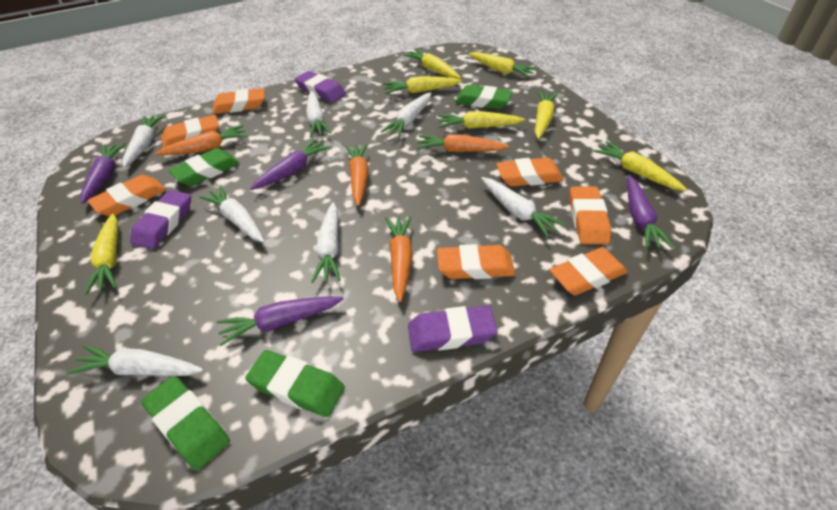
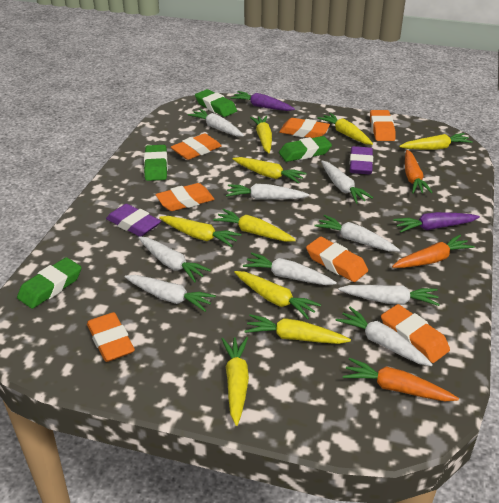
orange carrot: 4 -> 3
purple carrot: 4 -> 2
purple eraser: 3 -> 2
white carrot: 7 -> 9
yellow carrot: 7 -> 9

